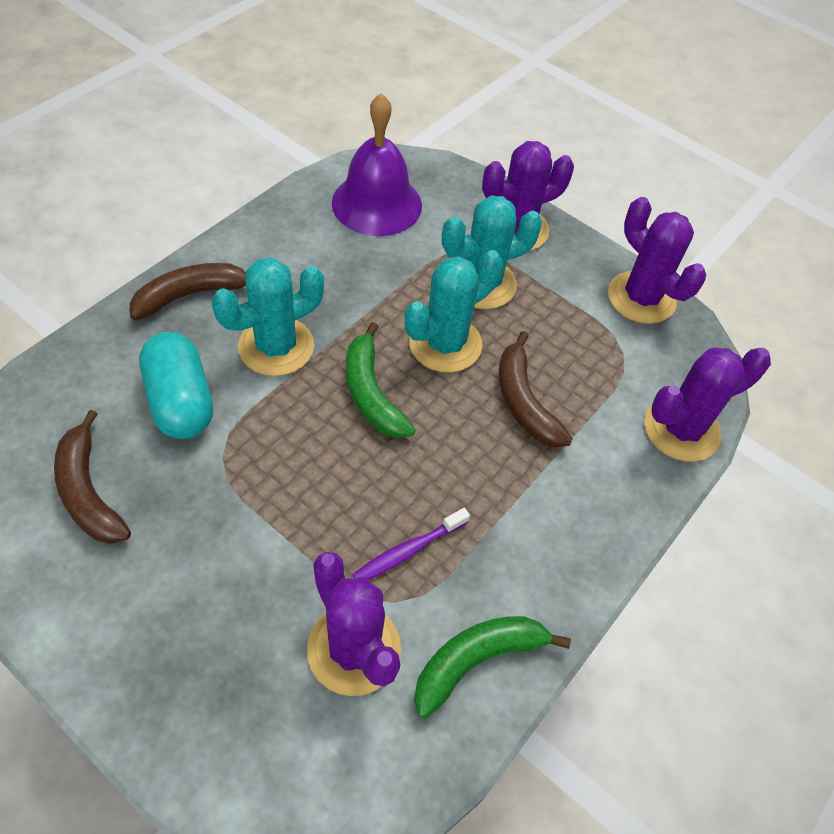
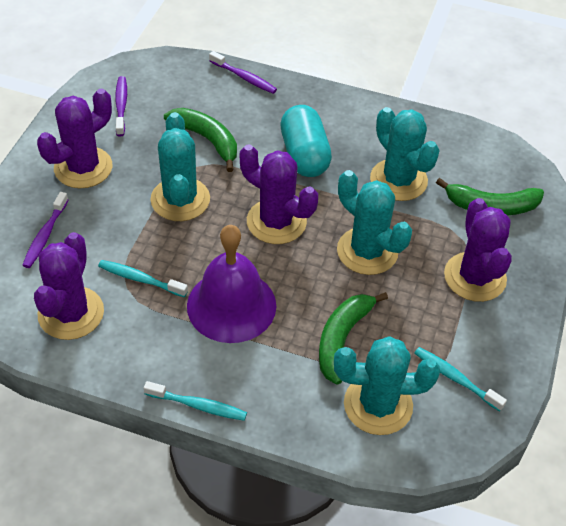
brown banana: 3 -> 0
green banana: 2 -> 3
purple toothbrush: 1 -> 3
turquoise cactus: 3 -> 4
turquoise toothbrush: 0 -> 3

